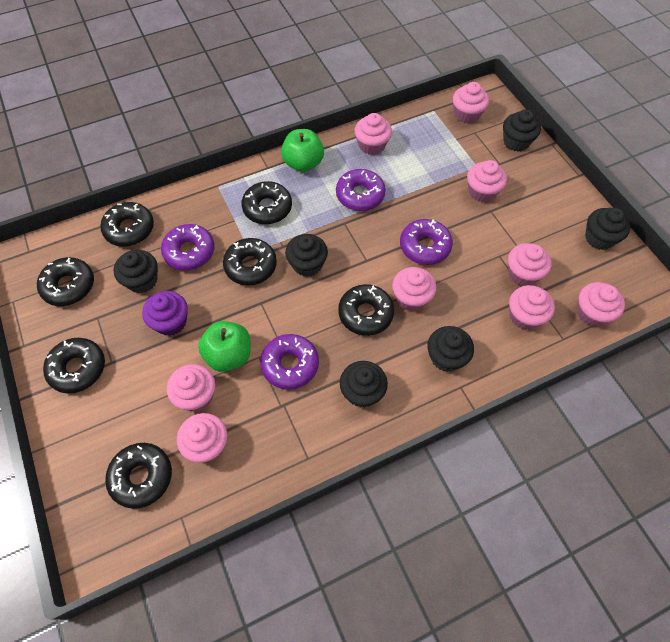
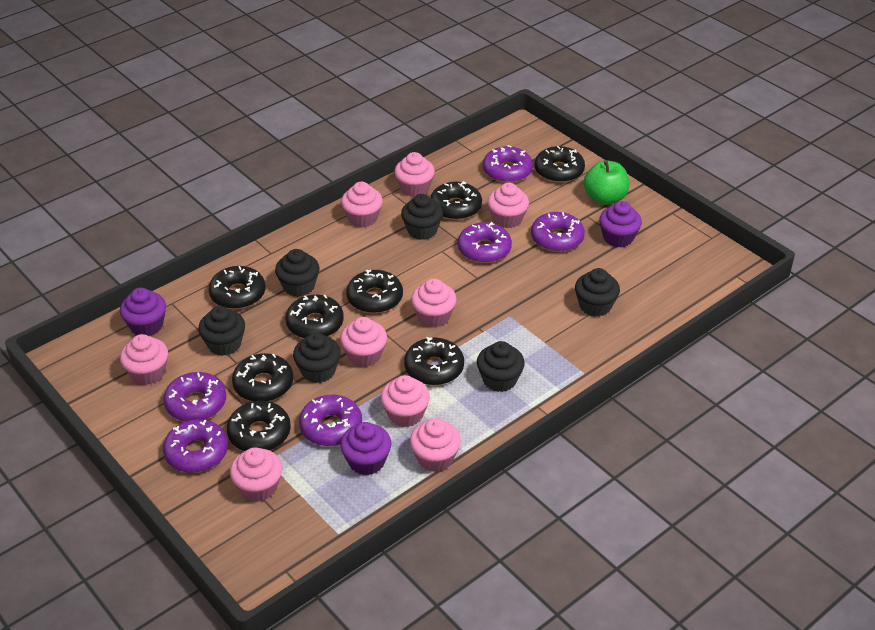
black donut: 7 -> 8
green apple: 2 -> 1
purple cupcake: 1 -> 3
purple donut: 4 -> 6

